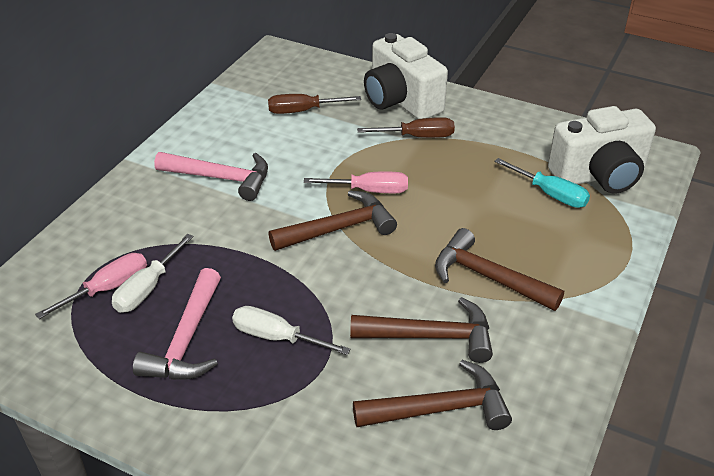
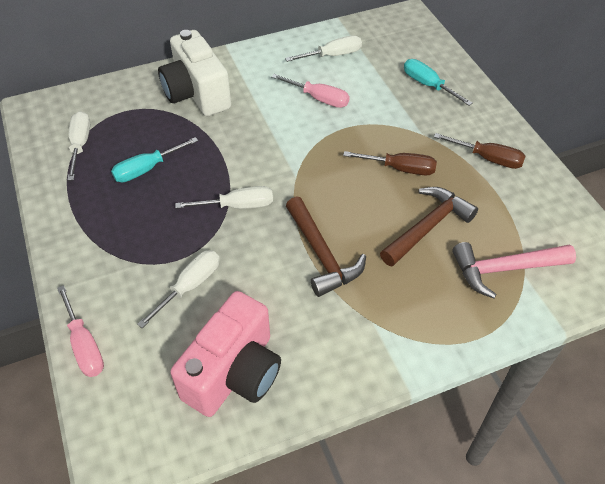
brown hammer: 4 -> 2
pink camera: 0 -> 1
pink hammer: 2 -> 1
turquoise screwdriver: 1 -> 2
white camera: 2 -> 1
white screwdriver: 2 -> 4

